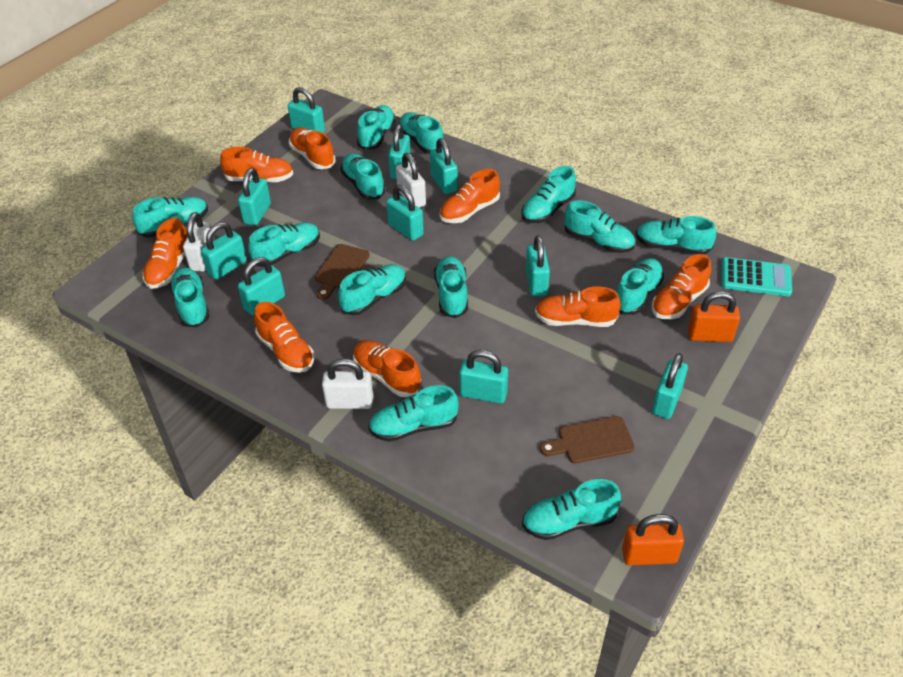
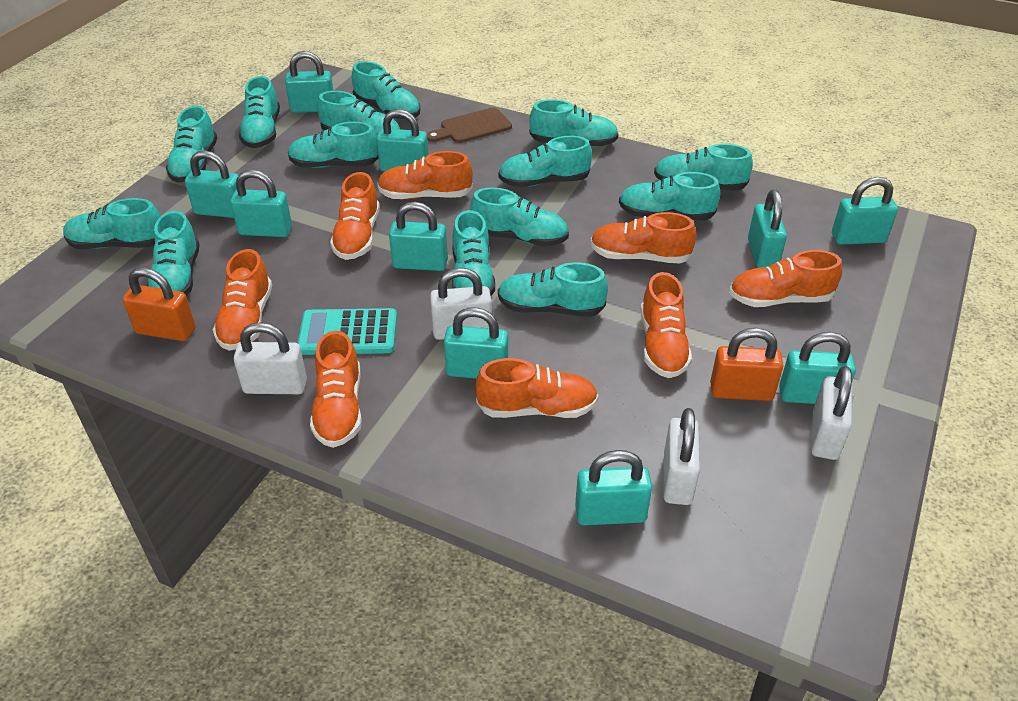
brown cutting board: 2 -> 1
white padlock: 3 -> 4

